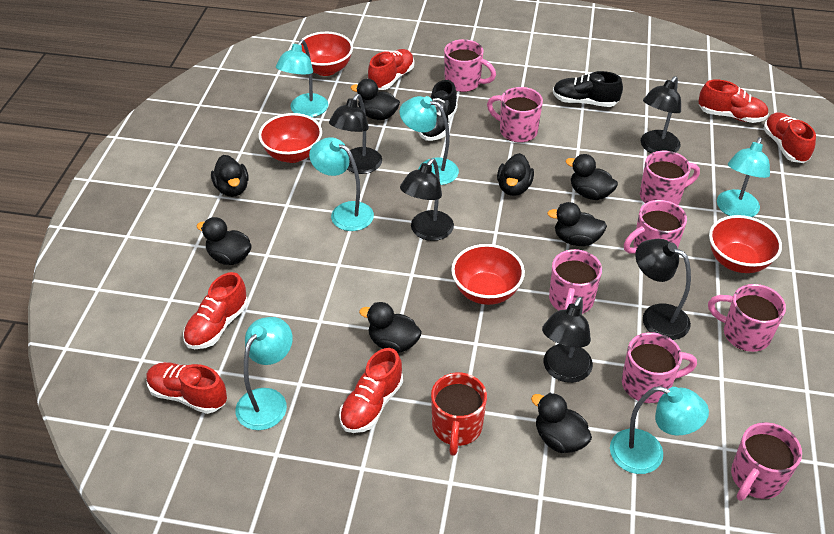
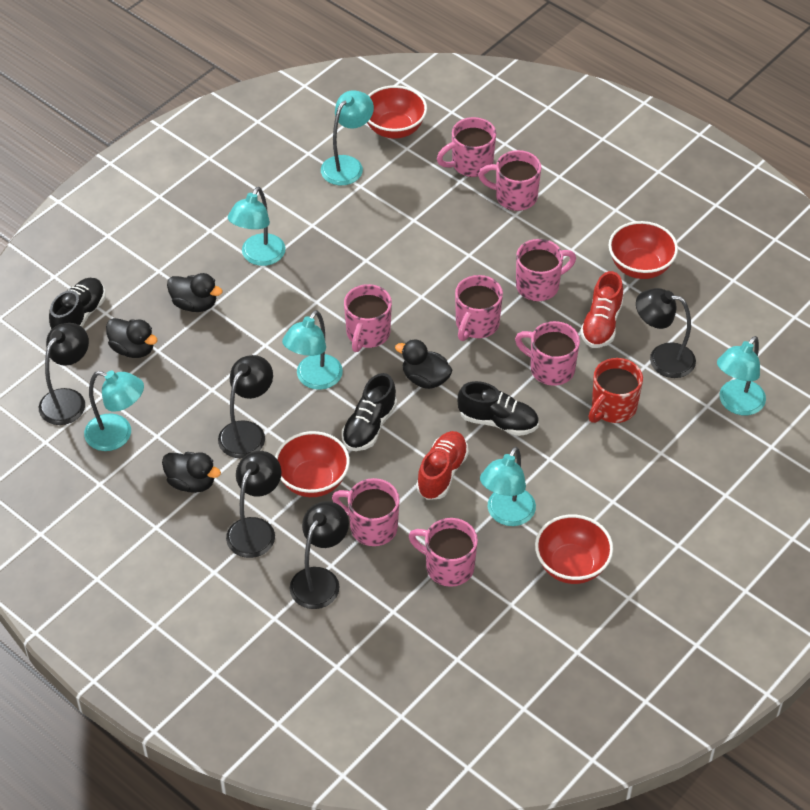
black duck: 8 -> 4
black shoe: 2 -> 3
red shoe: 6 -> 2

